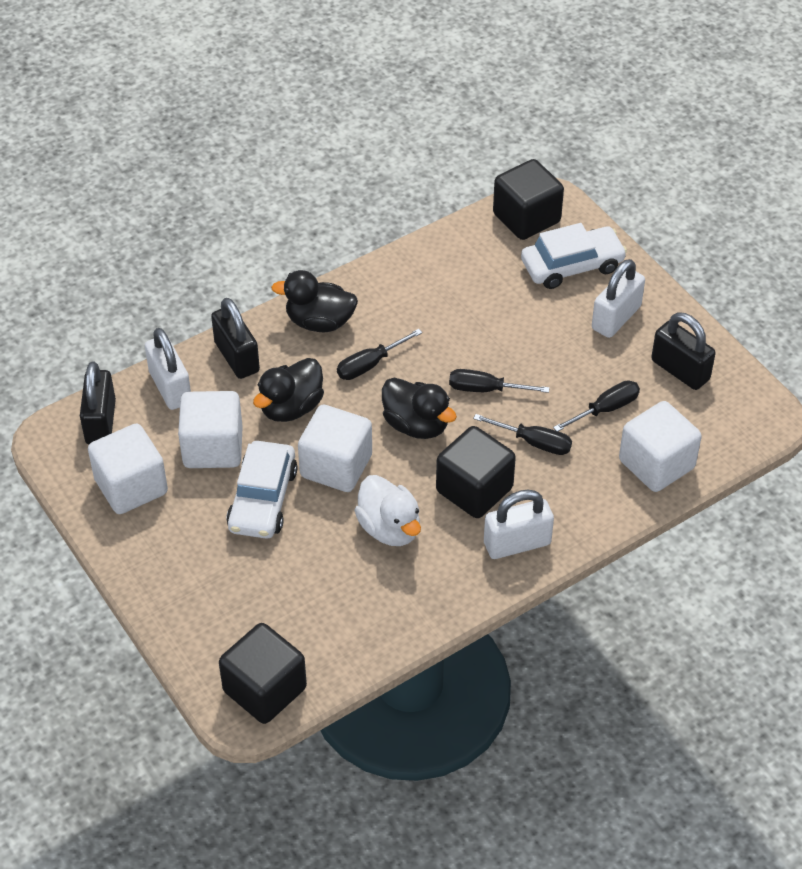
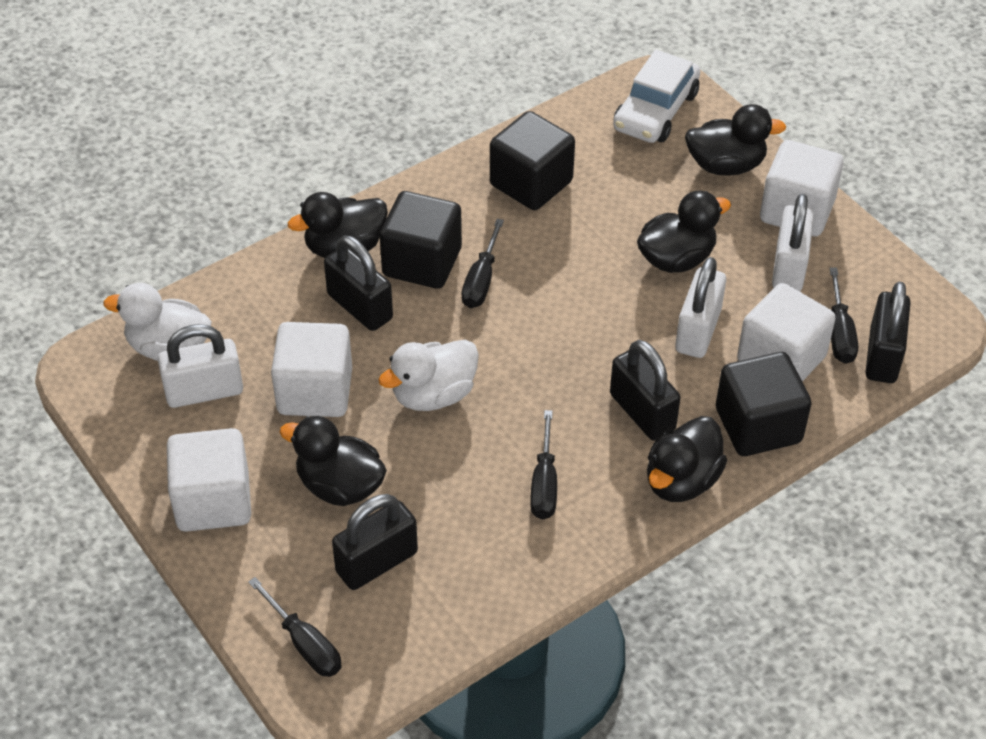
black duck: 3 -> 5
black padlock: 3 -> 4
white car: 2 -> 1
white duck: 1 -> 2

